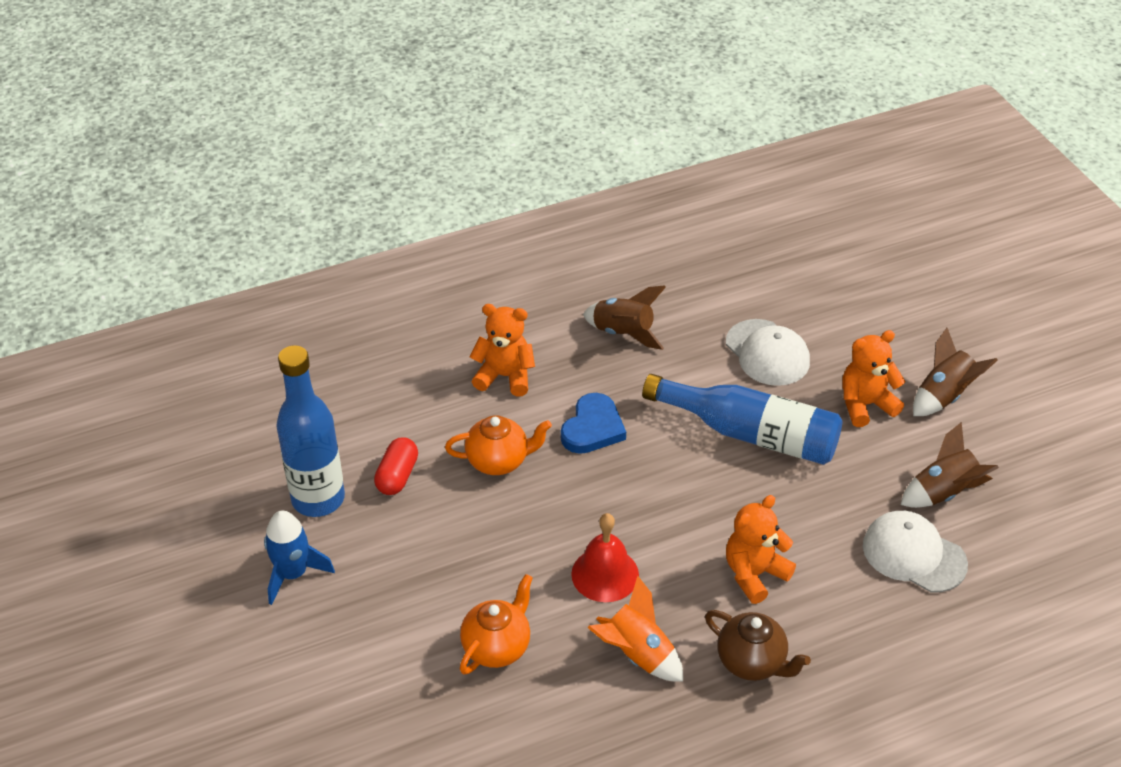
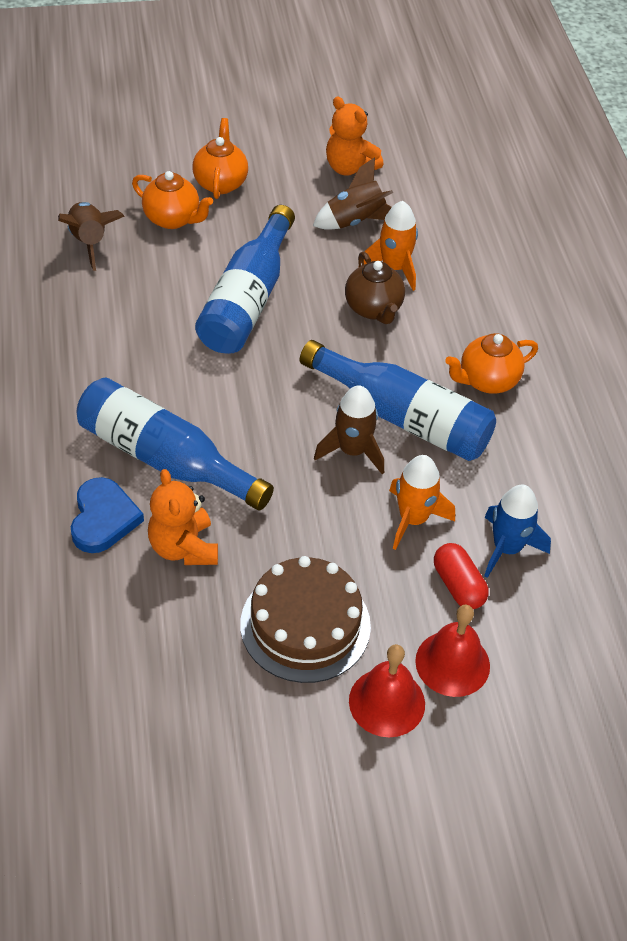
blue bottle: 2 -> 3
brown cake: 0 -> 1
orange rocket: 1 -> 2
orange teapot: 2 -> 3
orange teddy bear: 3 -> 2
red bell: 1 -> 2
white cap: 2 -> 0

